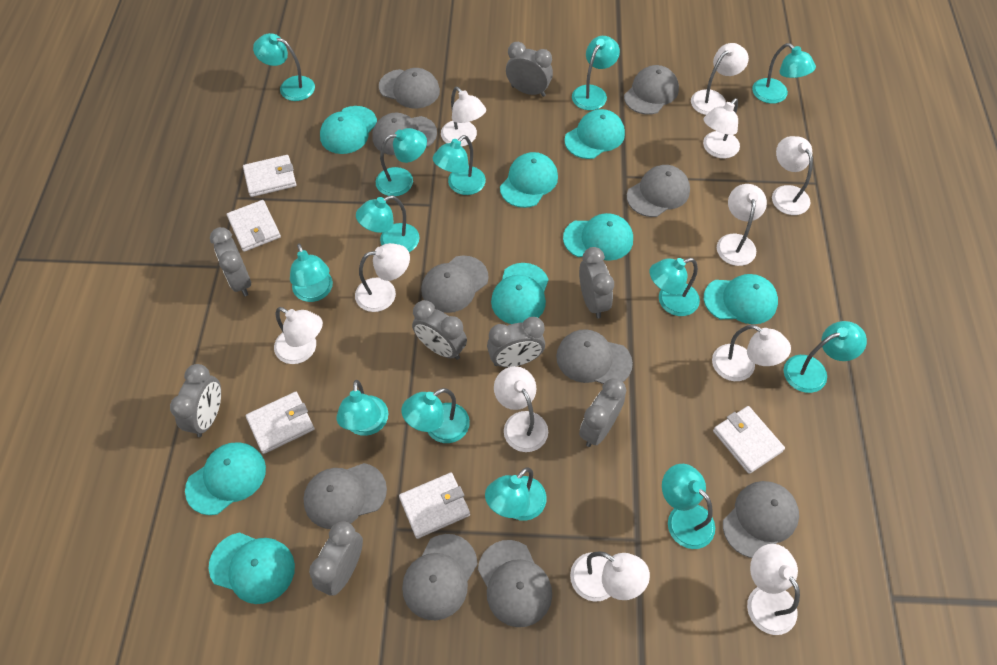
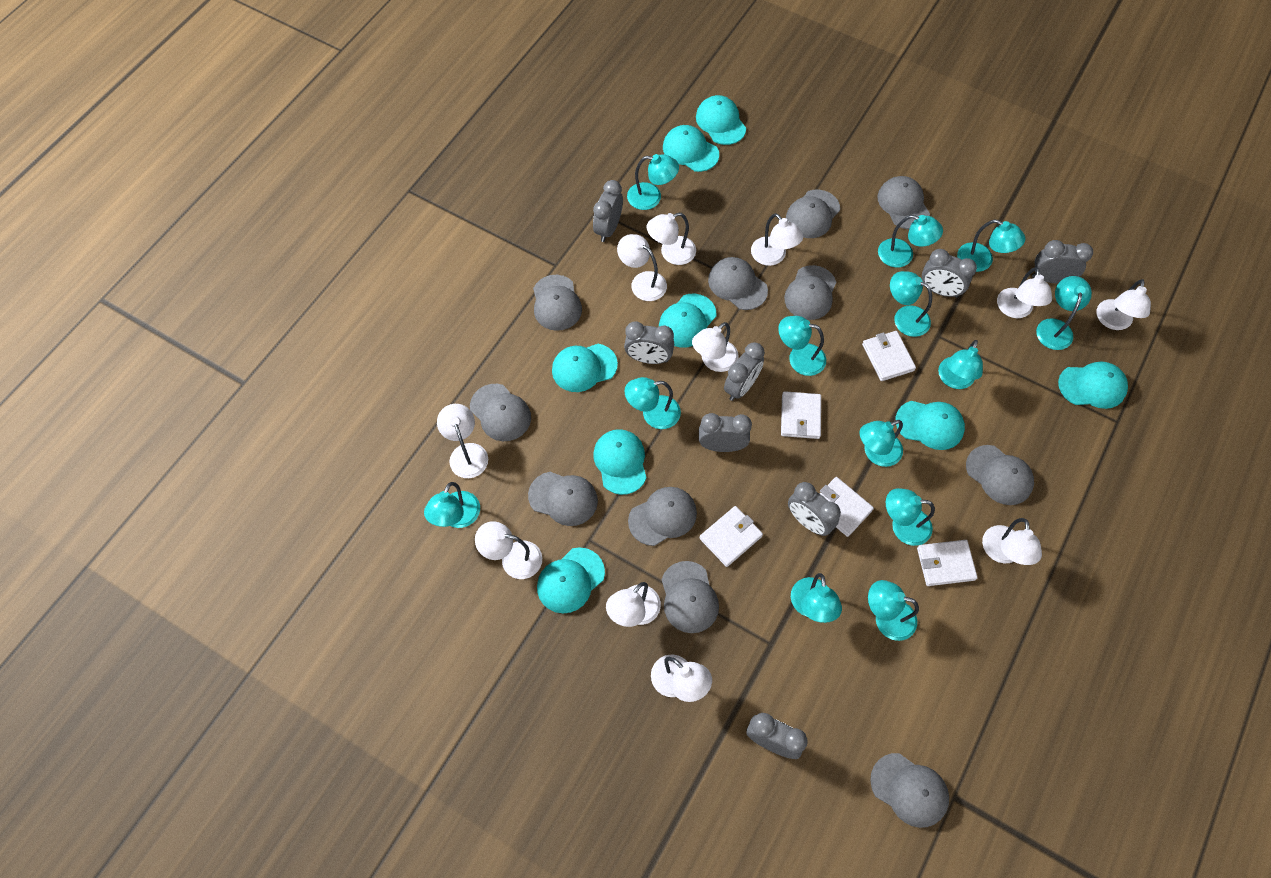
grey cap: 10 -> 11

